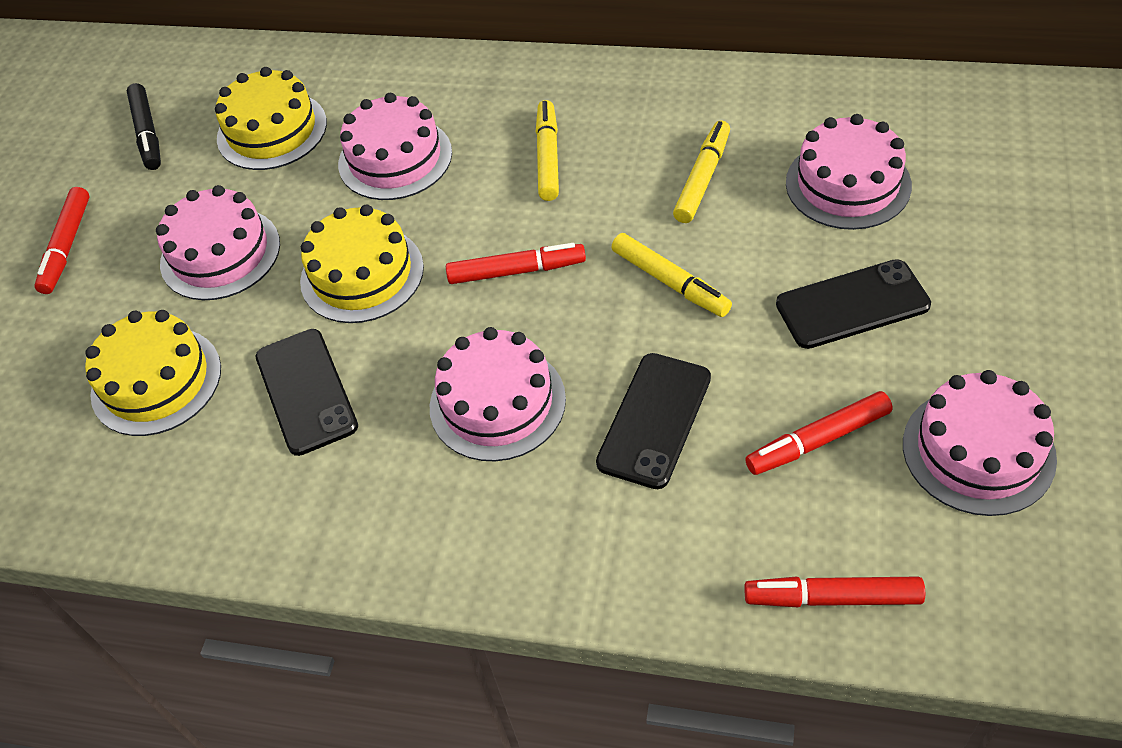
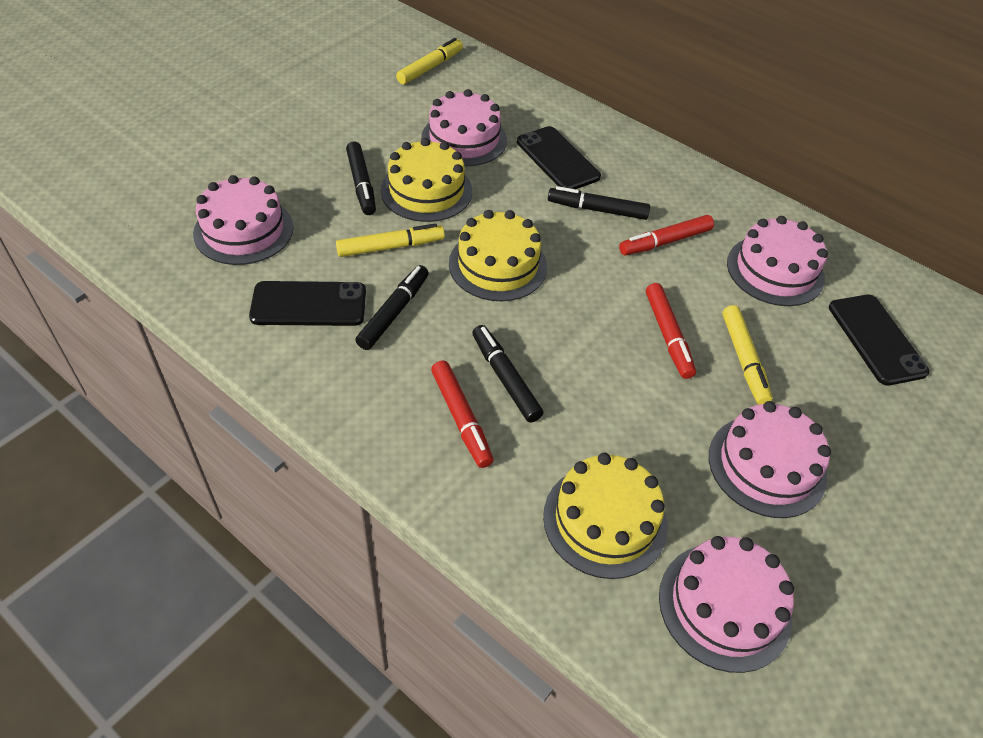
black marker: 1 -> 4
red marker: 4 -> 3

